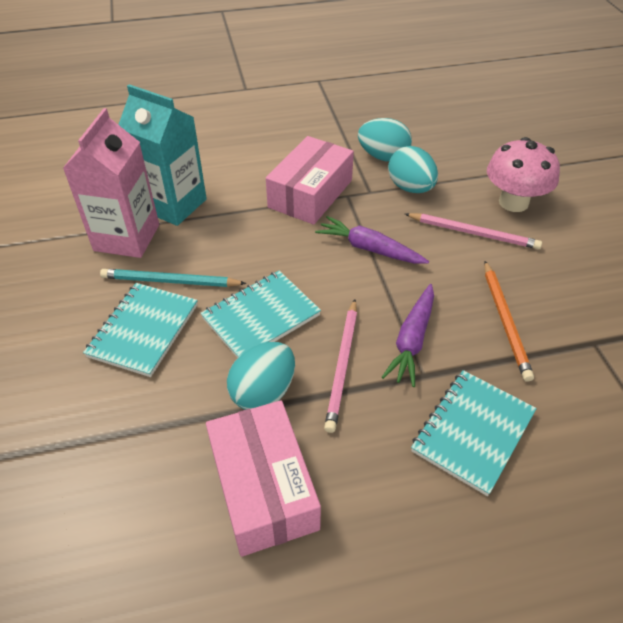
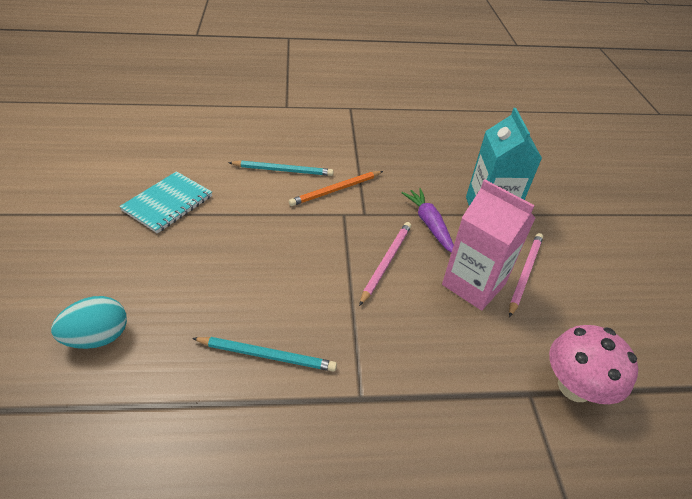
pink box: 2 -> 0
purple carrot: 2 -> 1
turquoise egg: 3 -> 1
turquoise notebook: 3 -> 1
turquoise pencil: 1 -> 2

